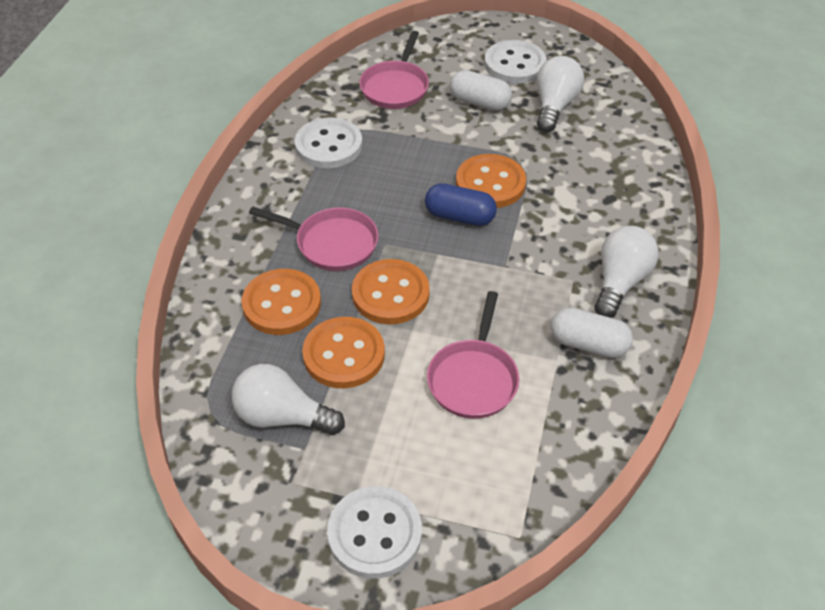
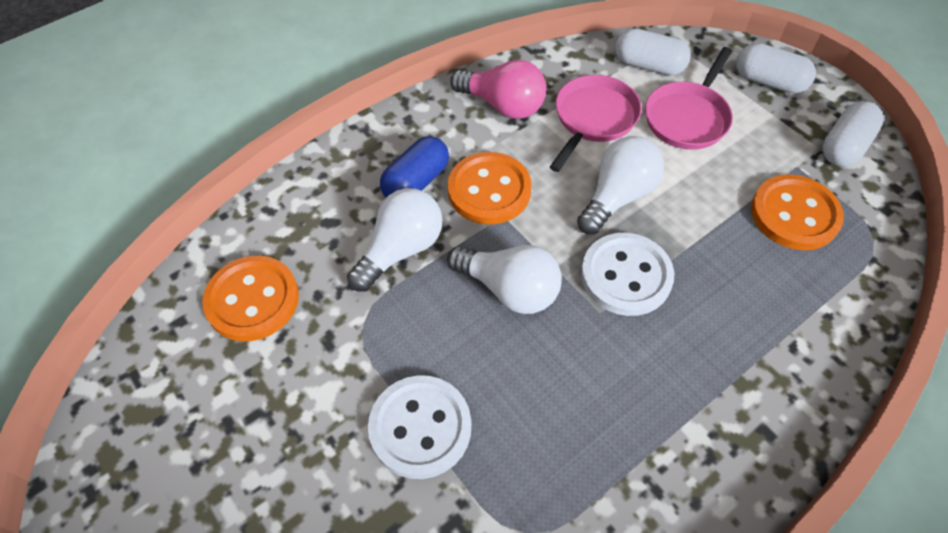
orange button: 4 -> 3
pink light bulb: 0 -> 1
pink pan: 3 -> 2
white button: 3 -> 2
white capsule: 2 -> 3

